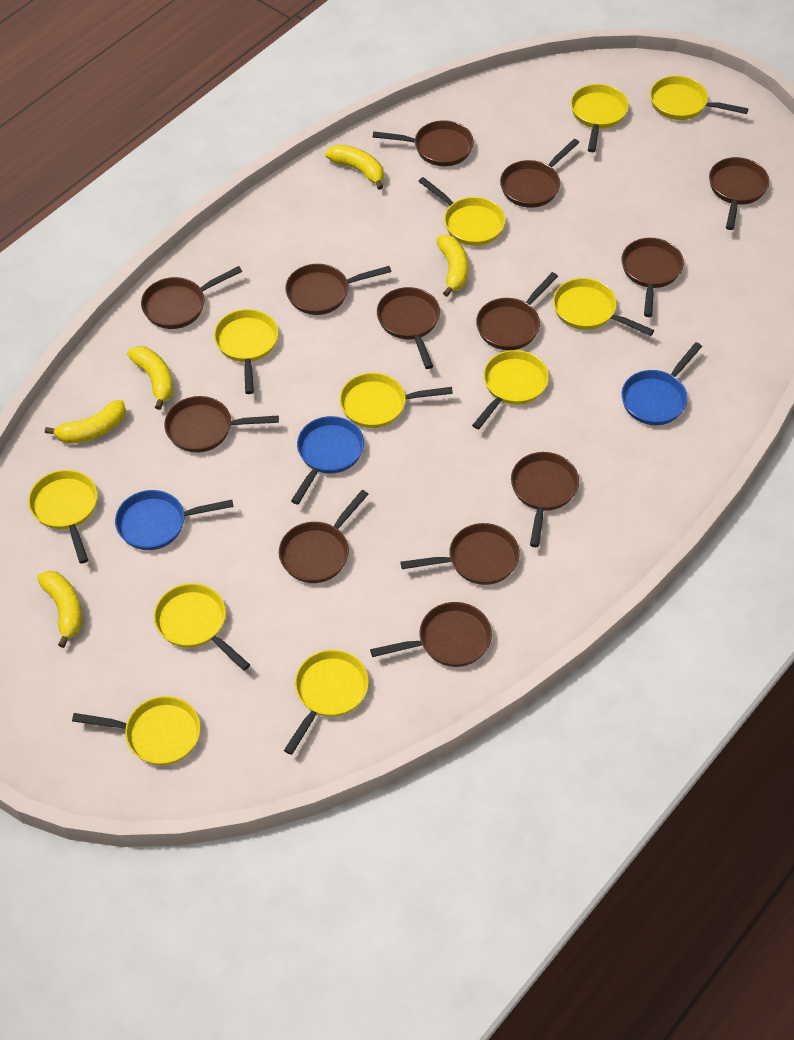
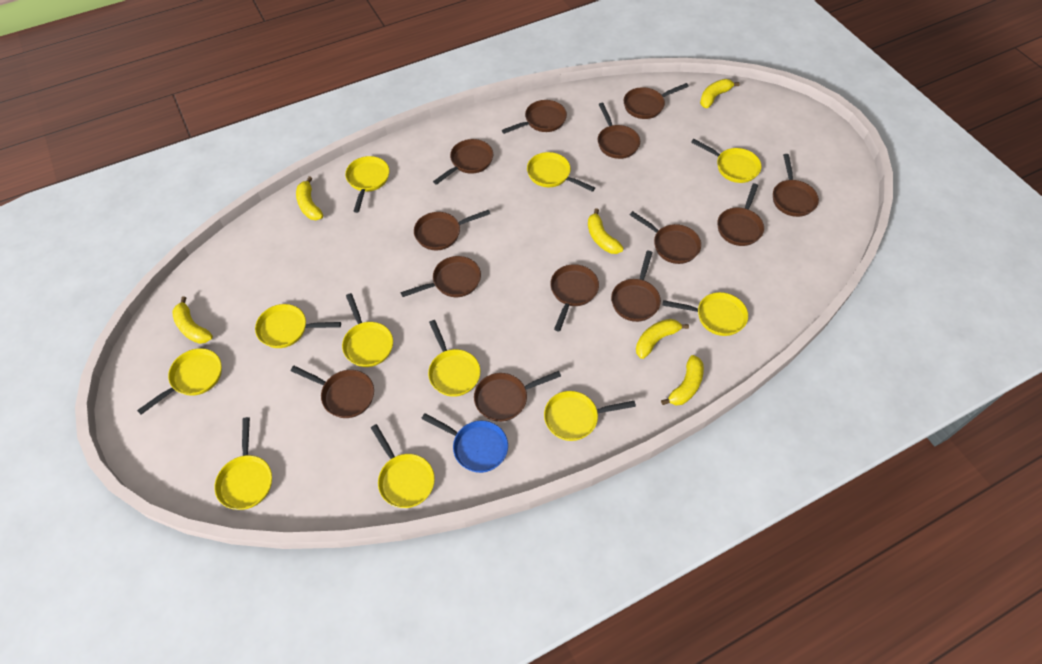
blue pan: 3 -> 1
yellow banana: 5 -> 6

